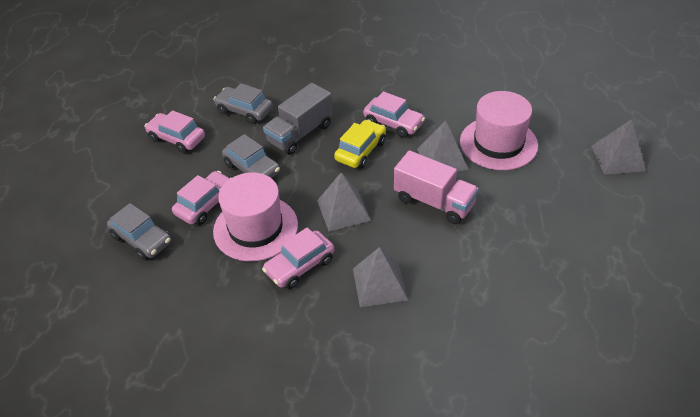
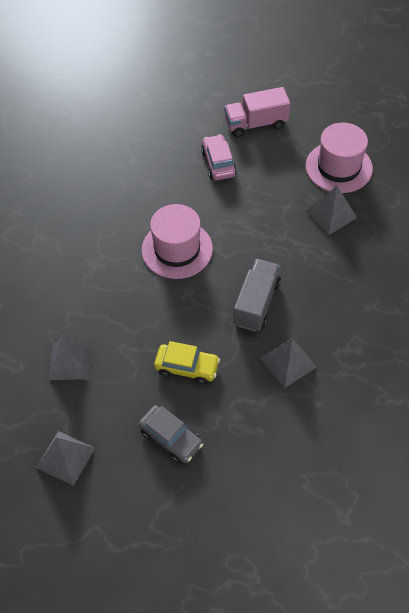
grey car: 3 -> 1
pink car: 4 -> 1

